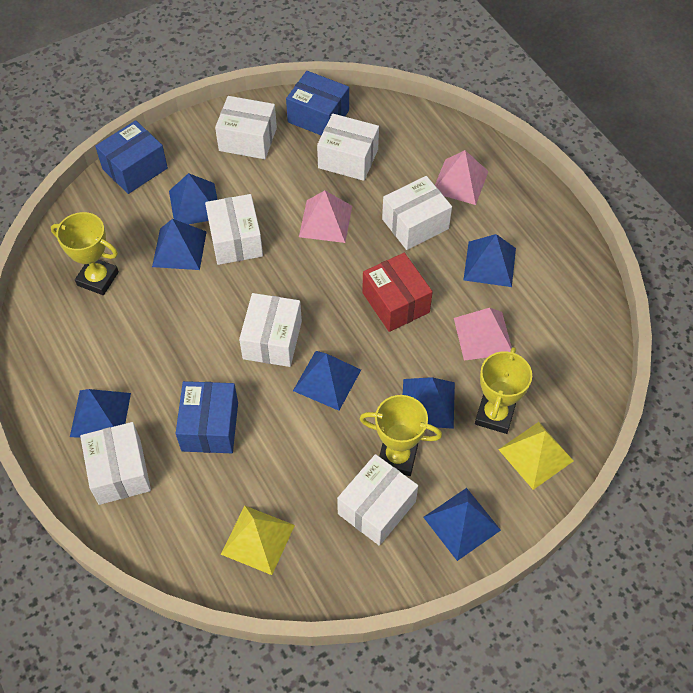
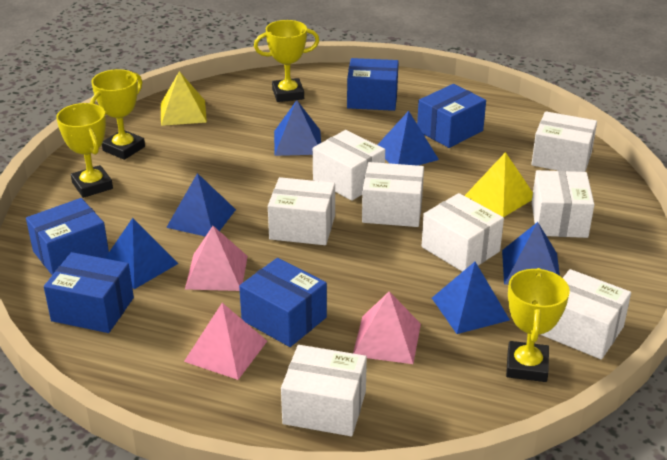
blue box: 3 -> 5
blue pyramid: 7 -> 6
red box: 1 -> 0
white box: 7 -> 8
yellow trophy: 3 -> 4

